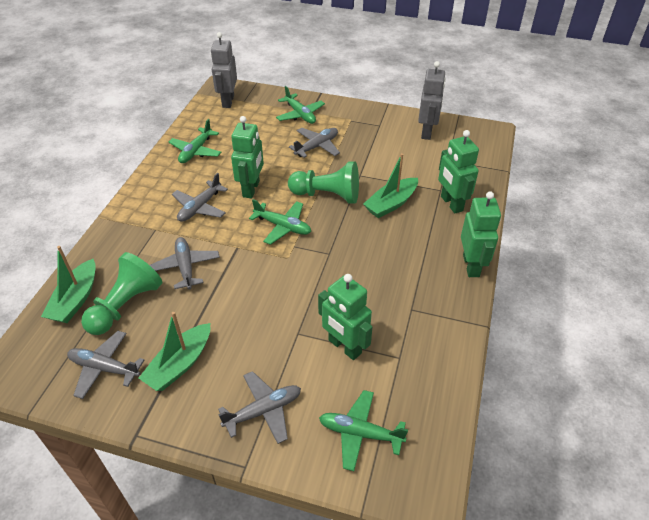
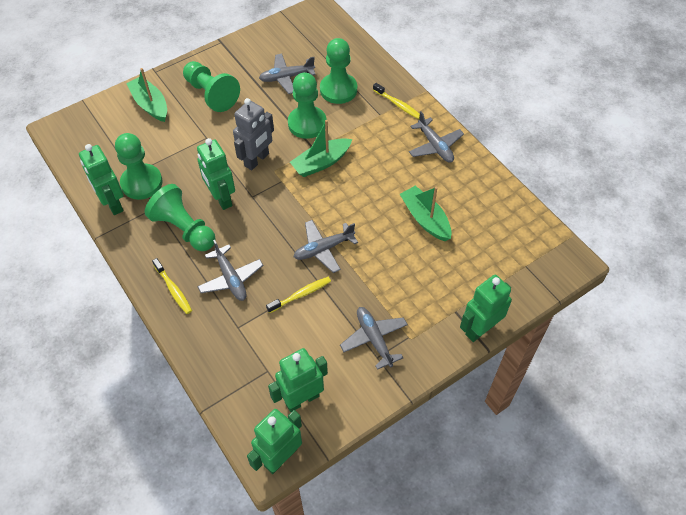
green pawn: 2 -> 5
green plane: 4 -> 0
green robot: 4 -> 5
grey robot: 2 -> 1
yellow toothbrush: 0 -> 3

